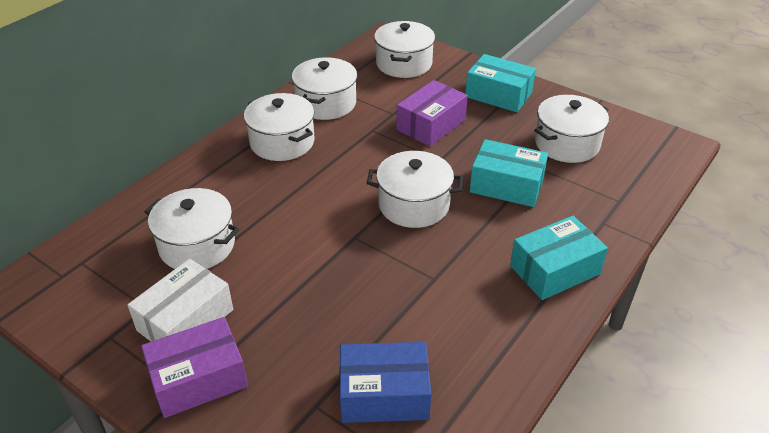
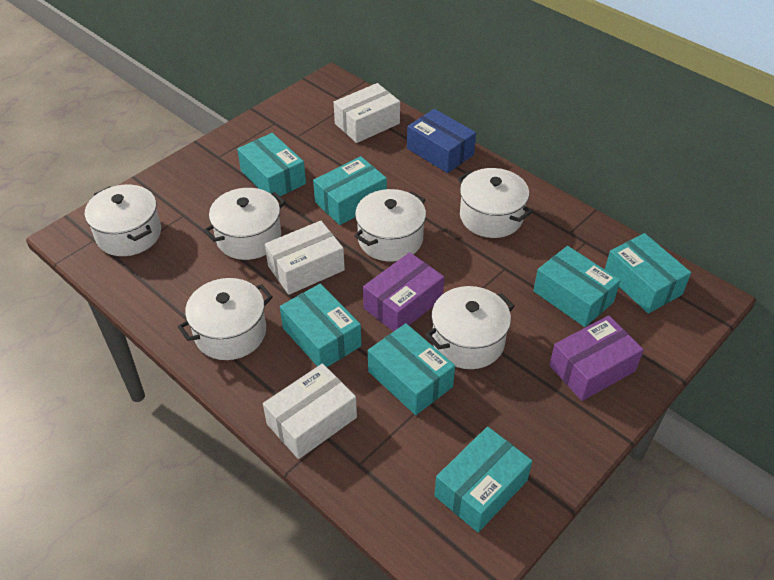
turquoise box: 3 -> 7
white box: 1 -> 3

